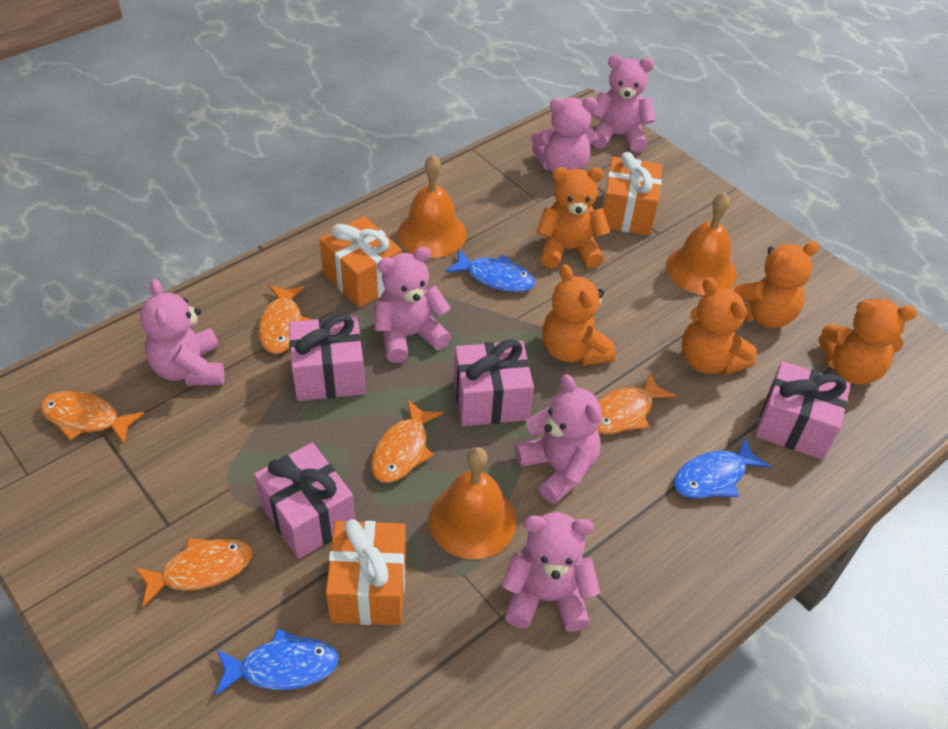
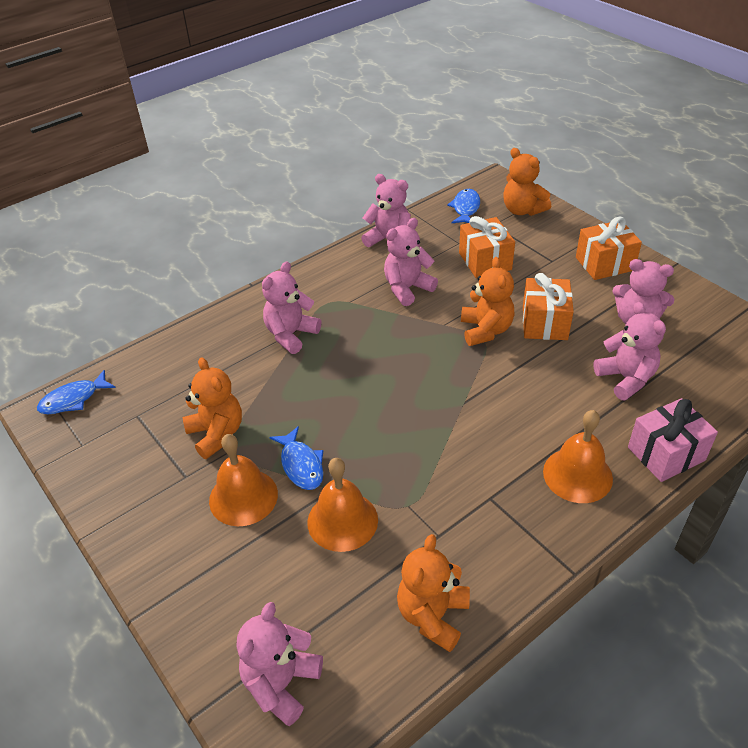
orange fish: 5 -> 0
orange teddy bear: 5 -> 4
pink gift: 4 -> 1

